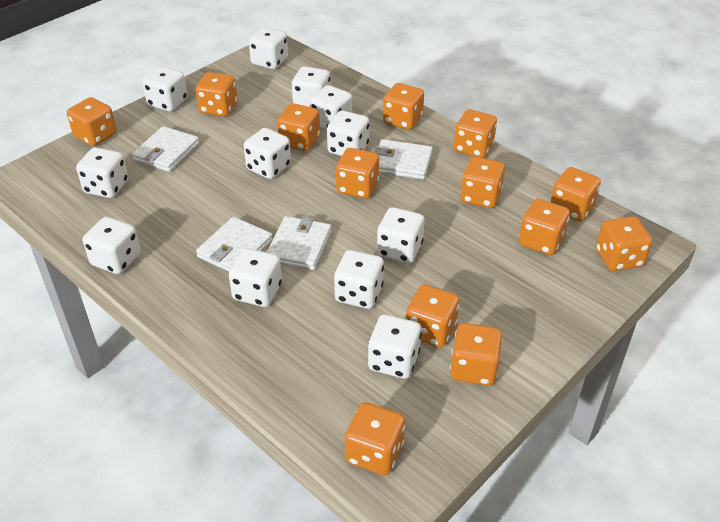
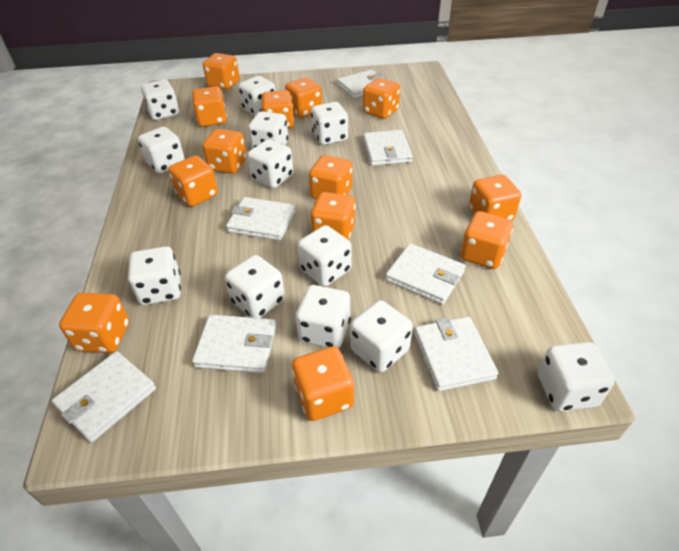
white wallet: 4 -> 7

